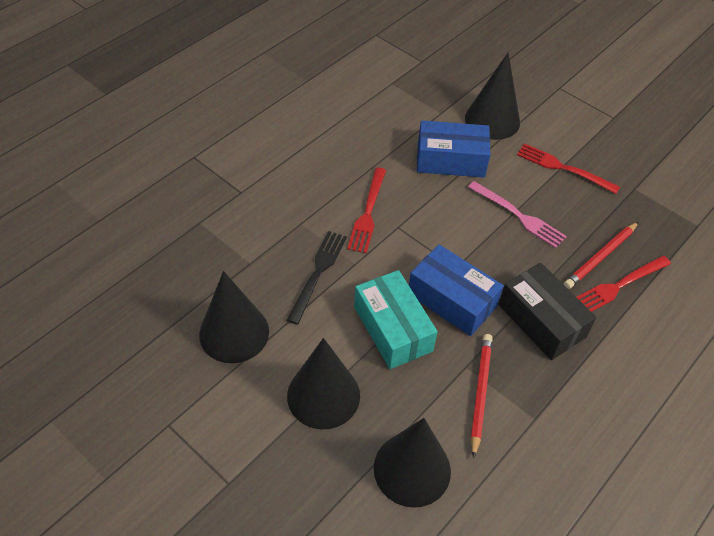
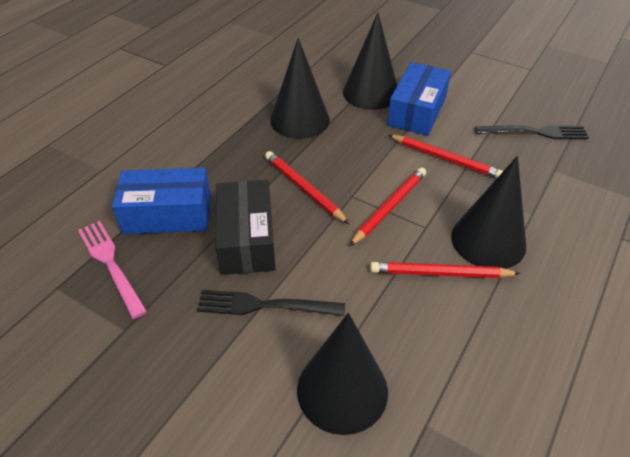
black fork: 1 -> 2
red fork: 3 -> 0
red pencil: 2 -> 4
turquoise box: 1 -> 0

